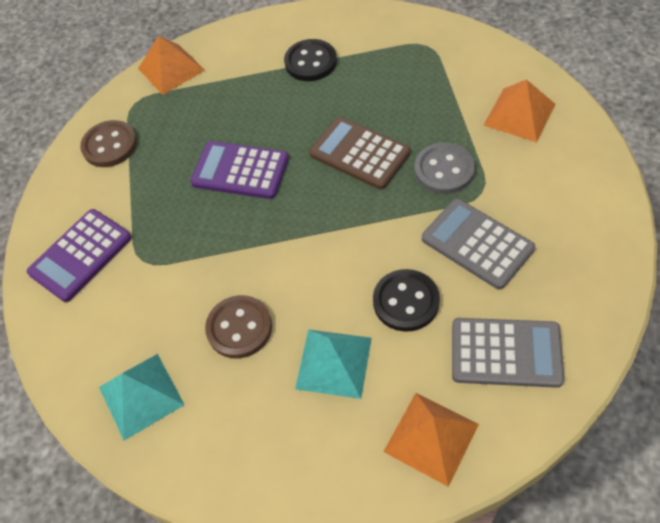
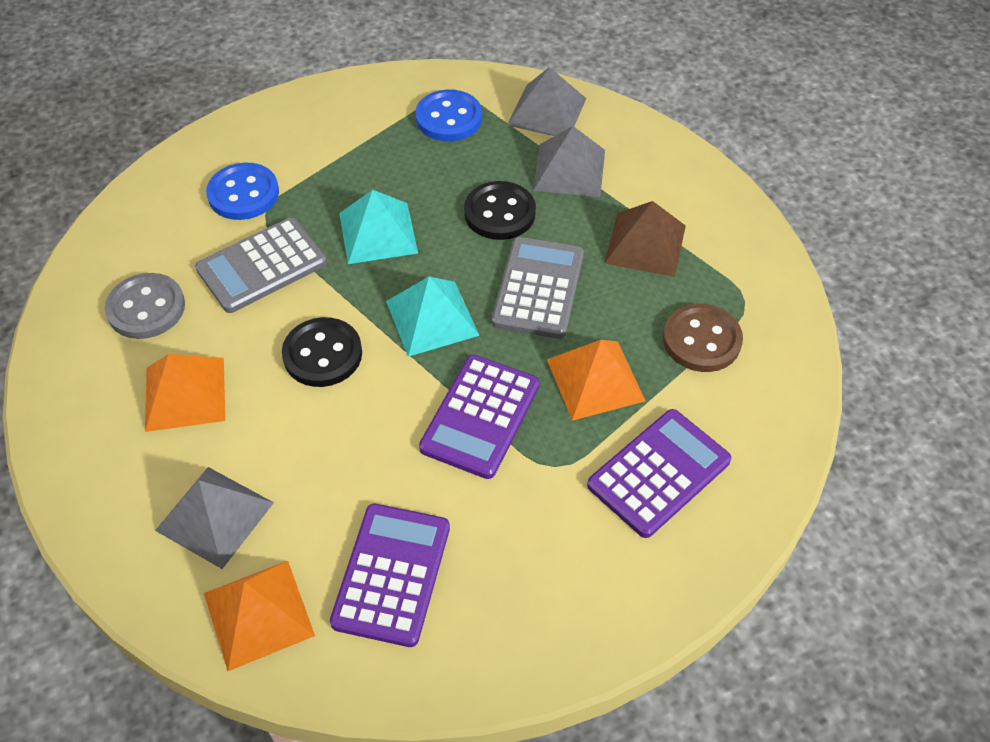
blue button: 0 -> 2
brown button: 2 -> 1
brown calculator: 1 -> 0
brown pyramid: 0 -> 1
grey pyramid: 0 -> 3
purple calculator: 2 -> 3

